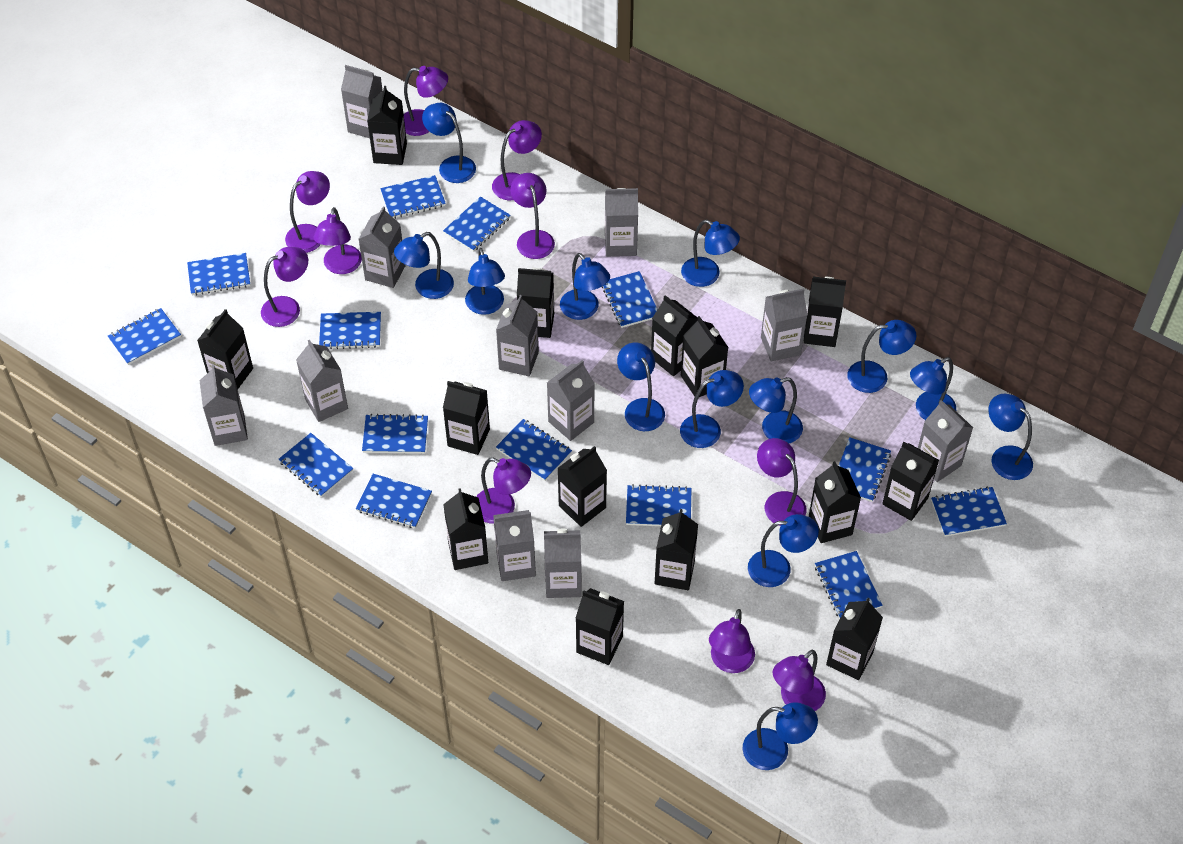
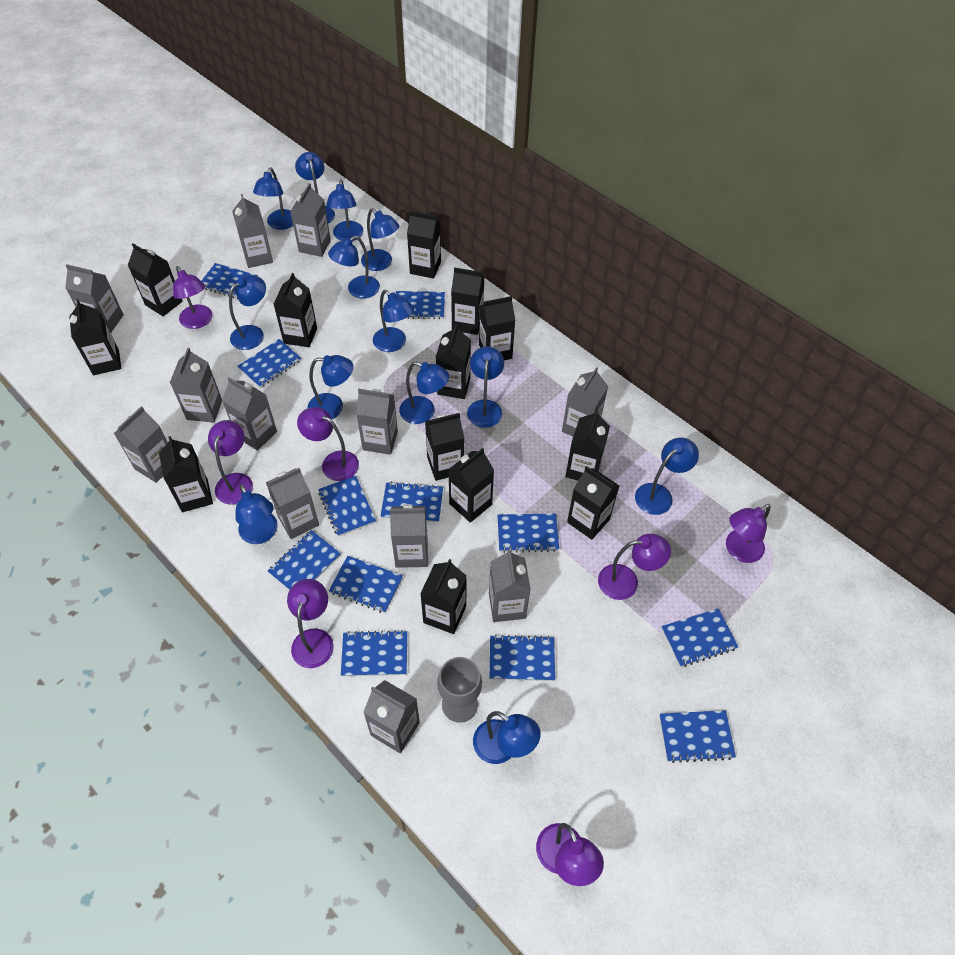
black carton: 14 -> 13
blue notebook: 14 -> 12
grey carton: 11 -> 12
grey goblet: 0 -> 1
purple lamp: 10 -> 7

